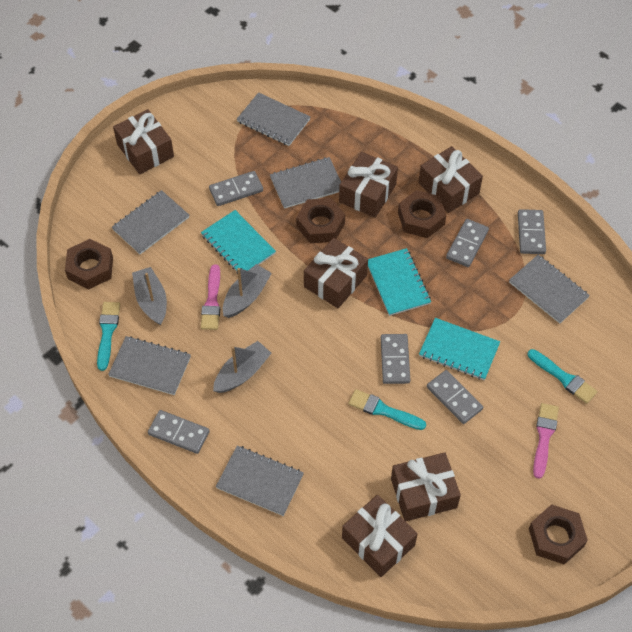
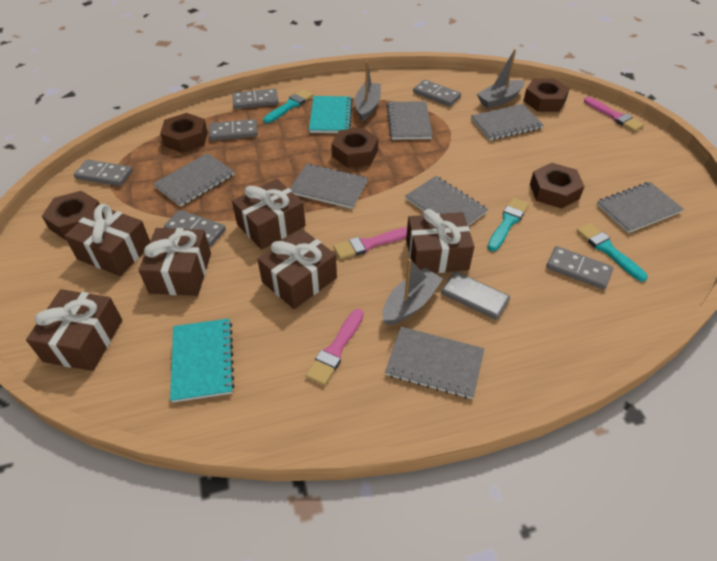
brown nut: 4 -> 5
grey domino: 6 -> 7
grey notebook: 6 -> 7
pink brush: 2 -> 3
turquoise notebook: 3 -> 2

